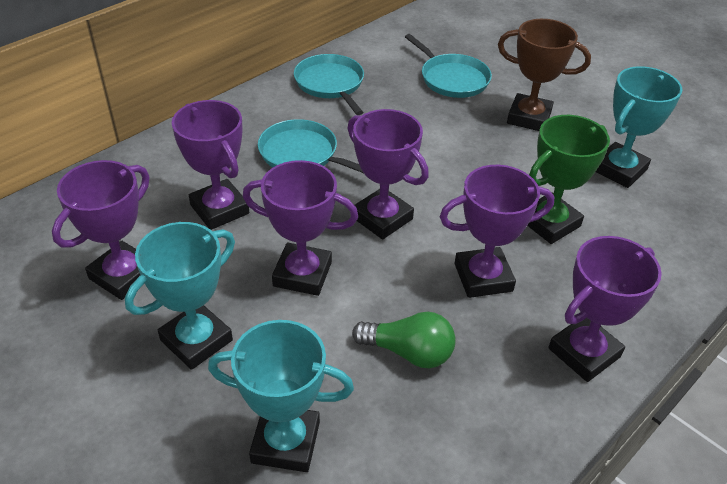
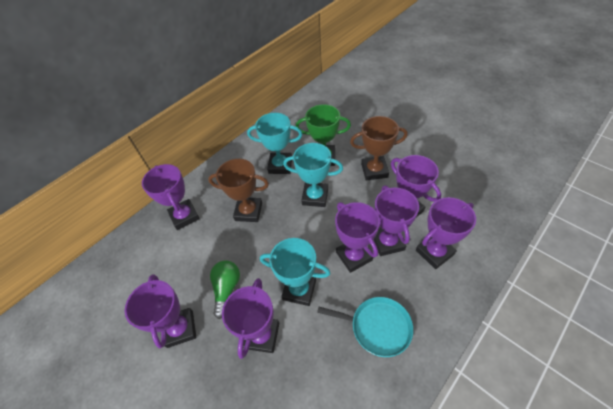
brown trophy: 1 -> 2
purple trophy: 6 -> 7
turquoise pan: 3 -> 1

